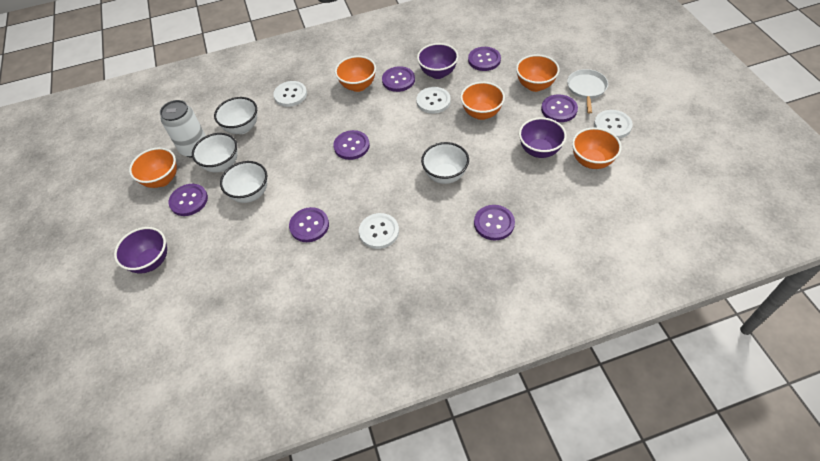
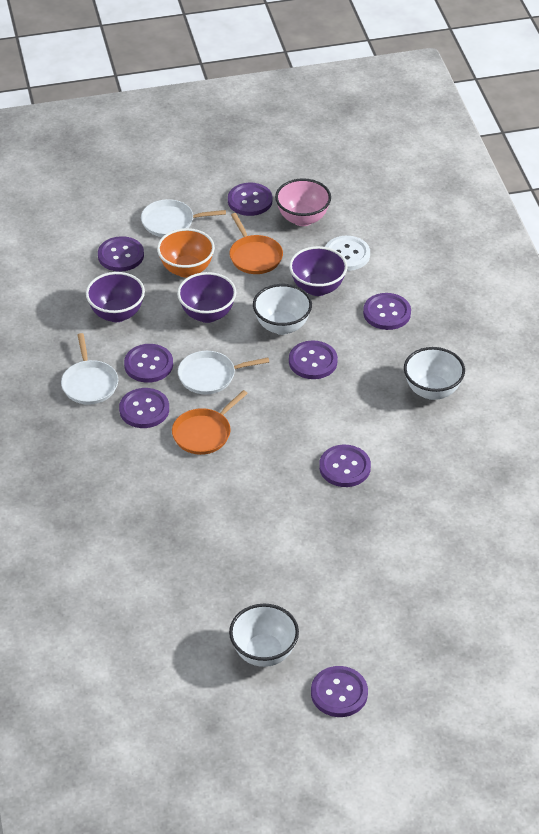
orange bowl: 5 -> 1
orange pan: 0 -> 2
pink bowl: 0 -> 1
purple button: 7 -> 8
white bowl: 4 -> 3
white button: 4 -> 1
white can: 1 -> 0
white pan: 1 -> 3

